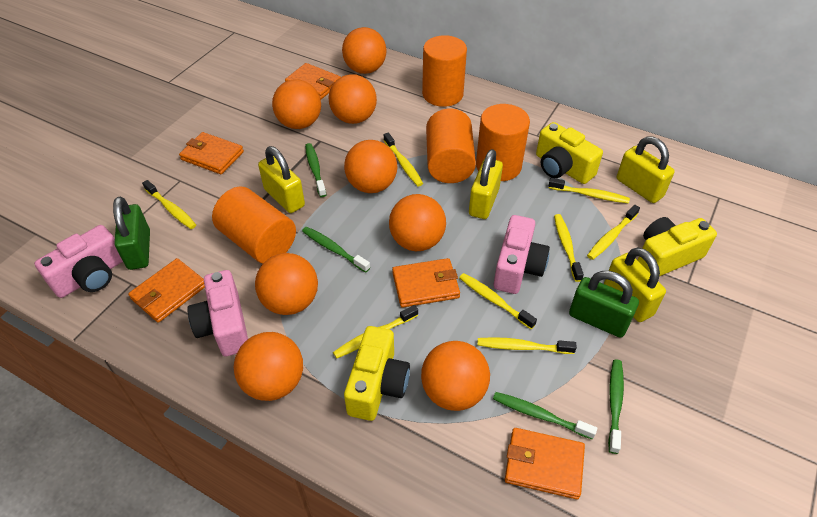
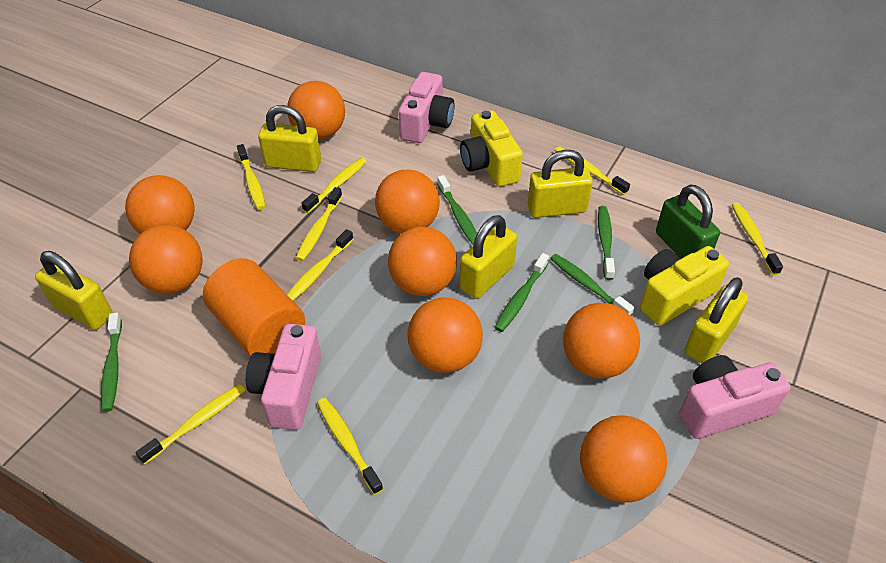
green padlock: 2 -> 1
green toothbrush: 4 -> 5
orange cylinder: 4 -> 1
orange wallet: 5 -> 0
yellow camera: 3 -> 2
yellow padlock: 4 -> 5

